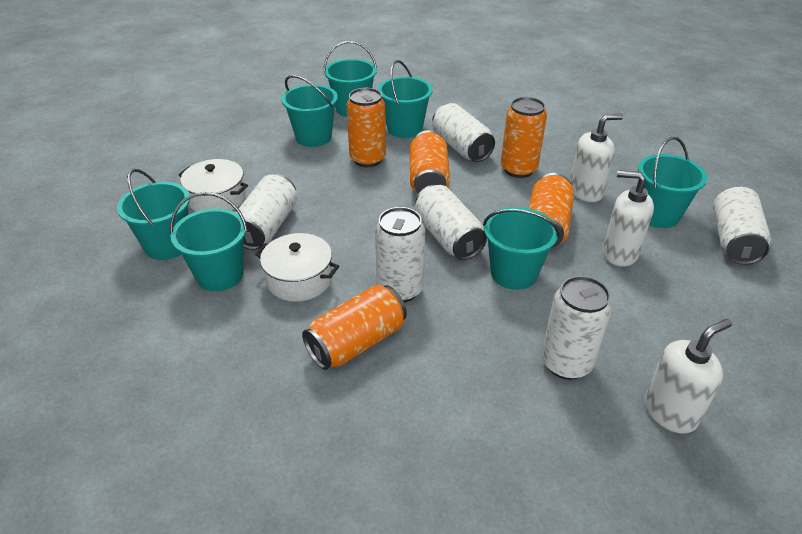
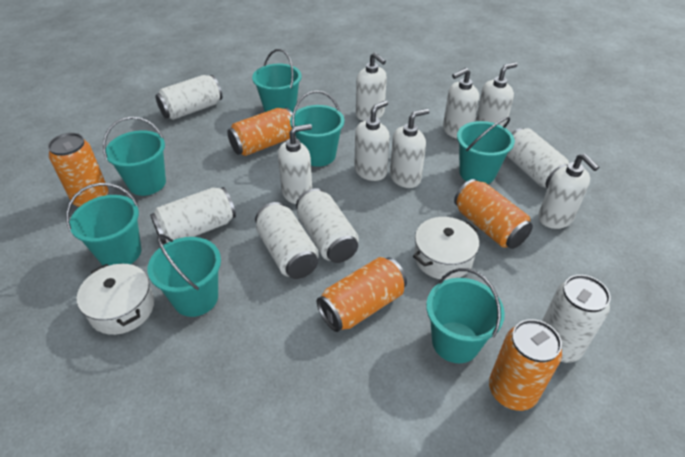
white soap dispenser: 3 -> 7

